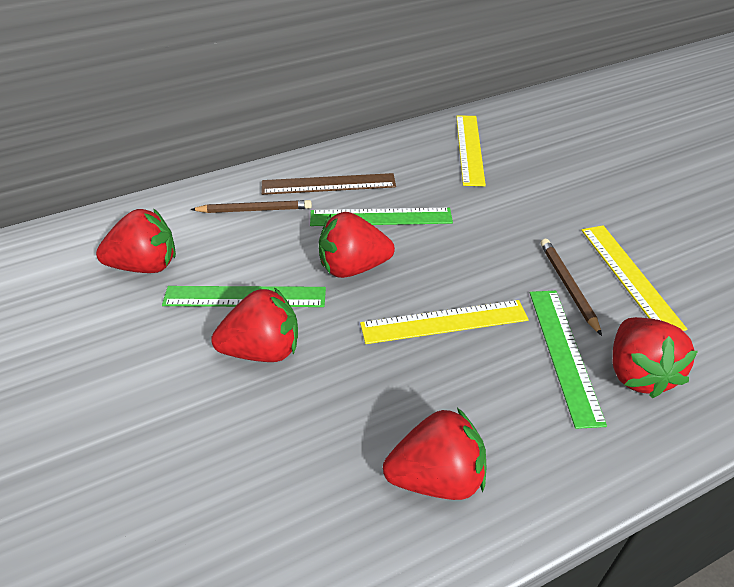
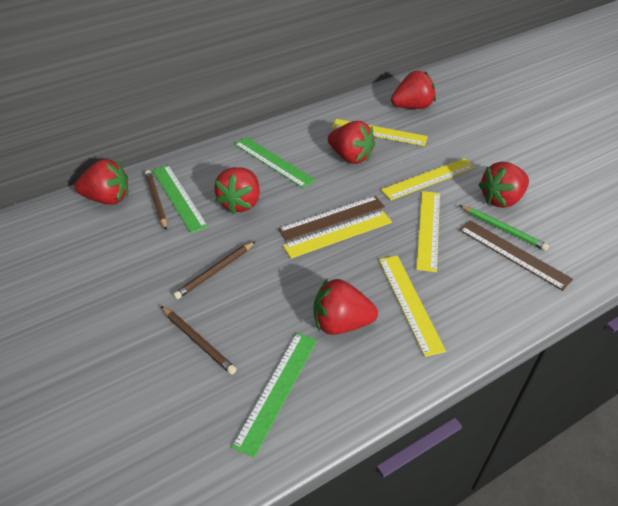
brown pencil: 2 -> 3
brown ruler: 1 -> 2
green pencil: 0 -> 1
red strawberry: 5 -> 6
yellow ruler: 3 -> 5

